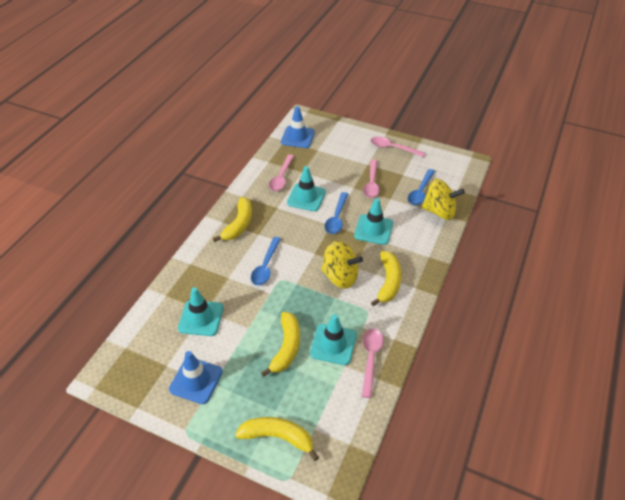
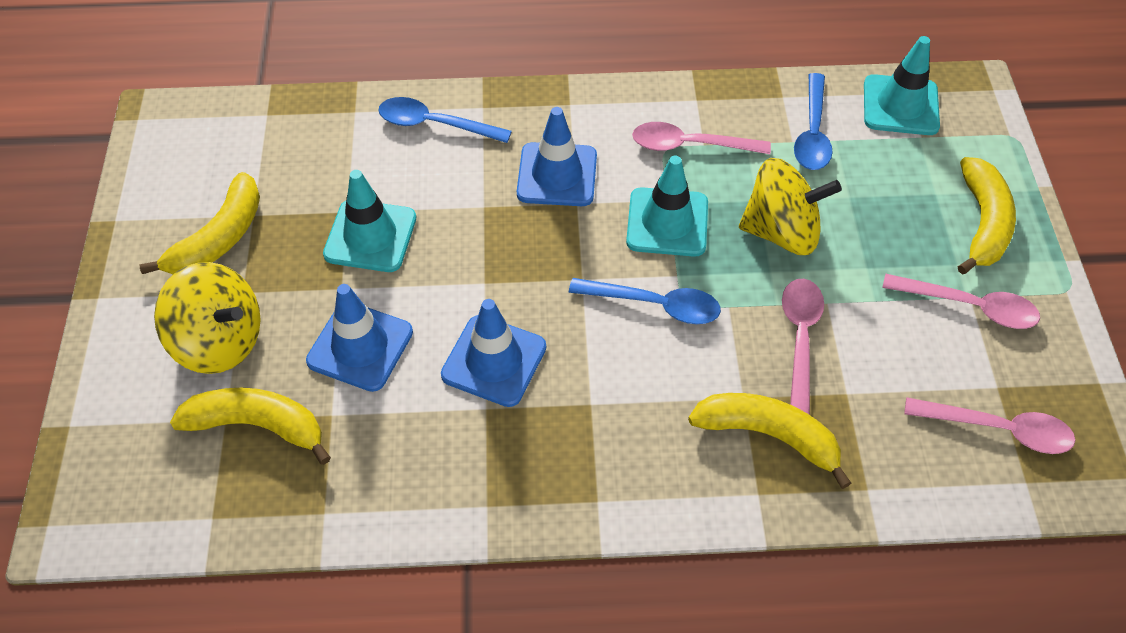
blue traffic cone: 2 -> 3
turquoise traffic cone: 4 -> 3

